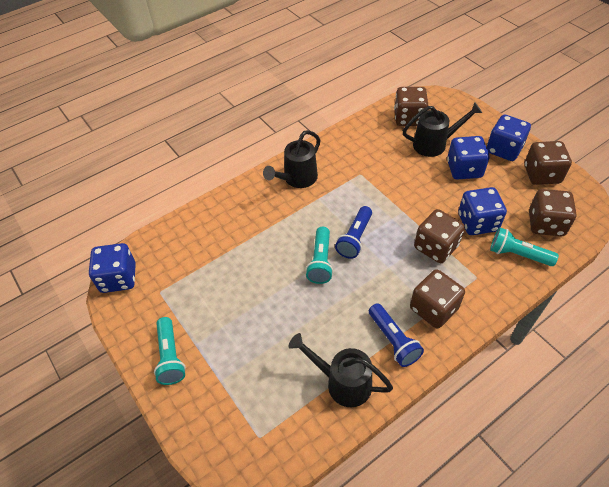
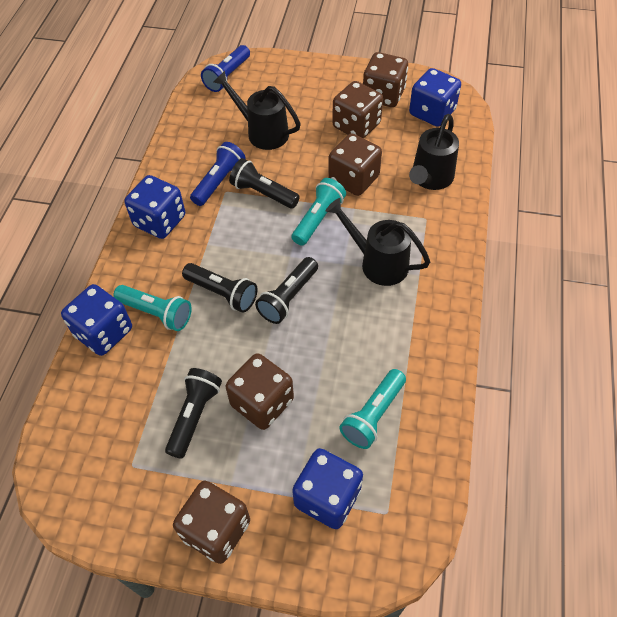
black flashlight: 0 -> 4

